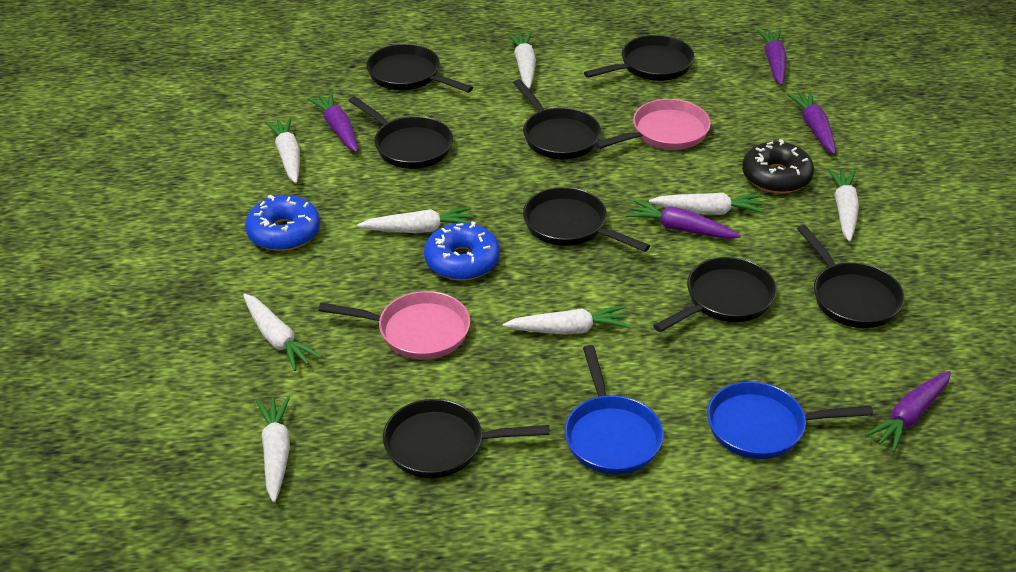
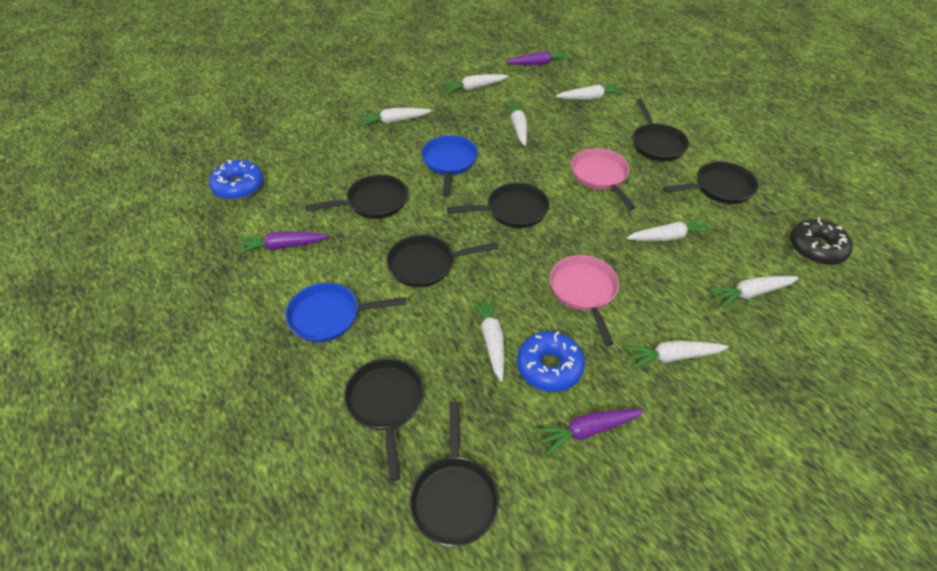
black pan: 8 -> 7
purple carrot: 5 -> 3

